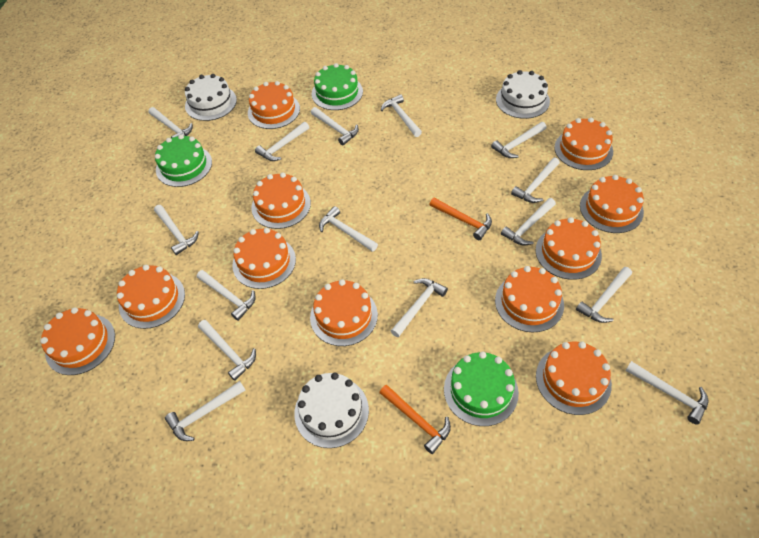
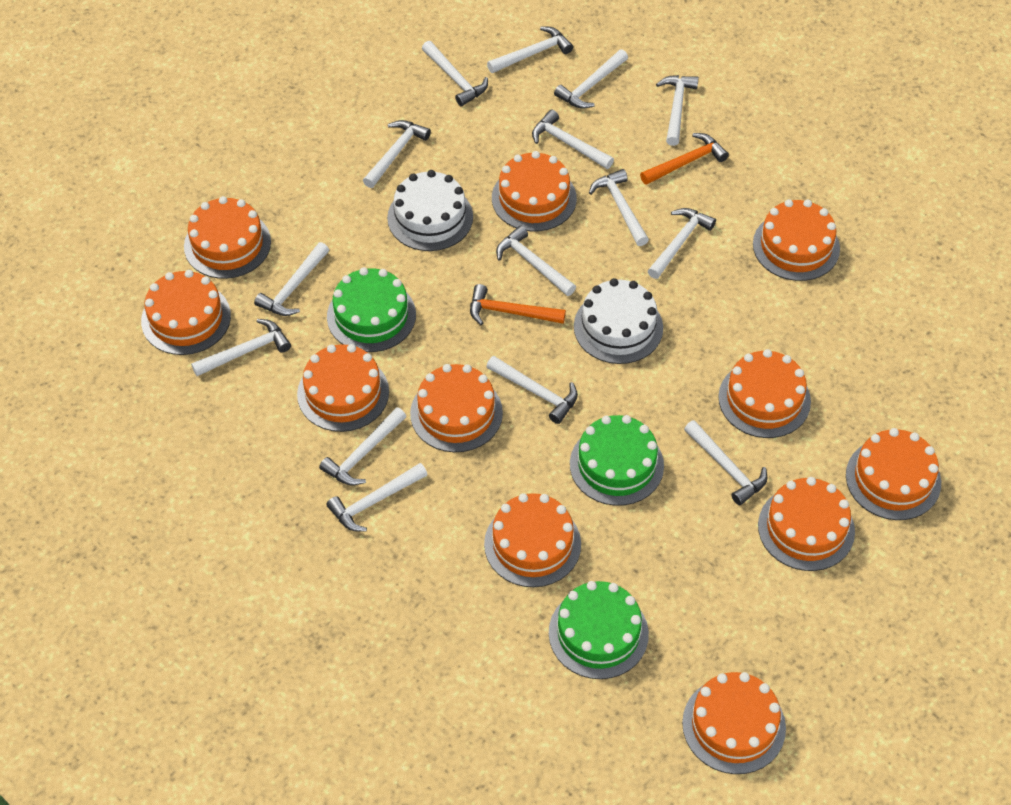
white cake: 3 -> 2

